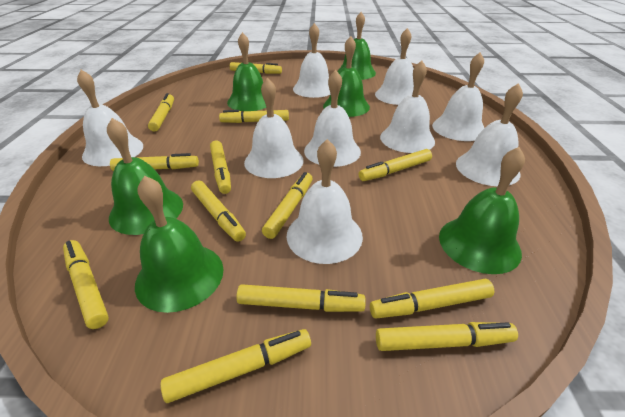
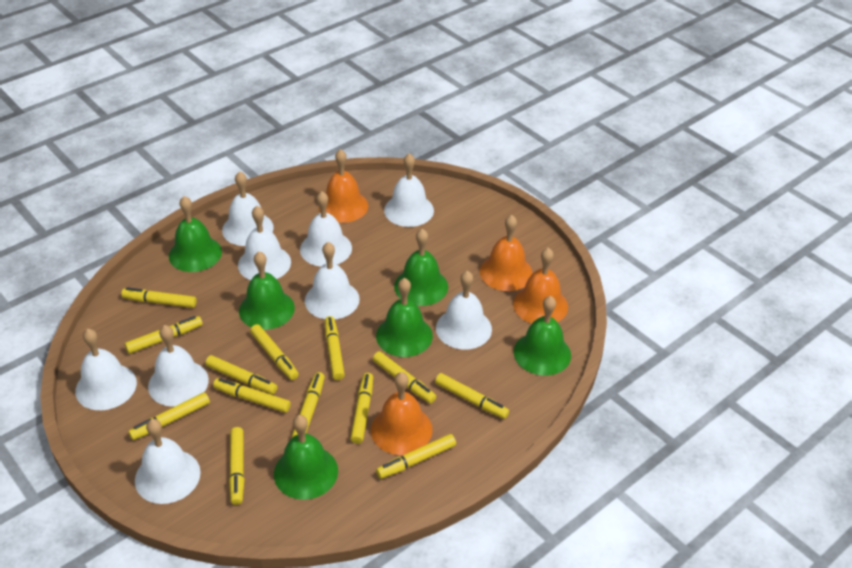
orange bell: 0 -> 4

